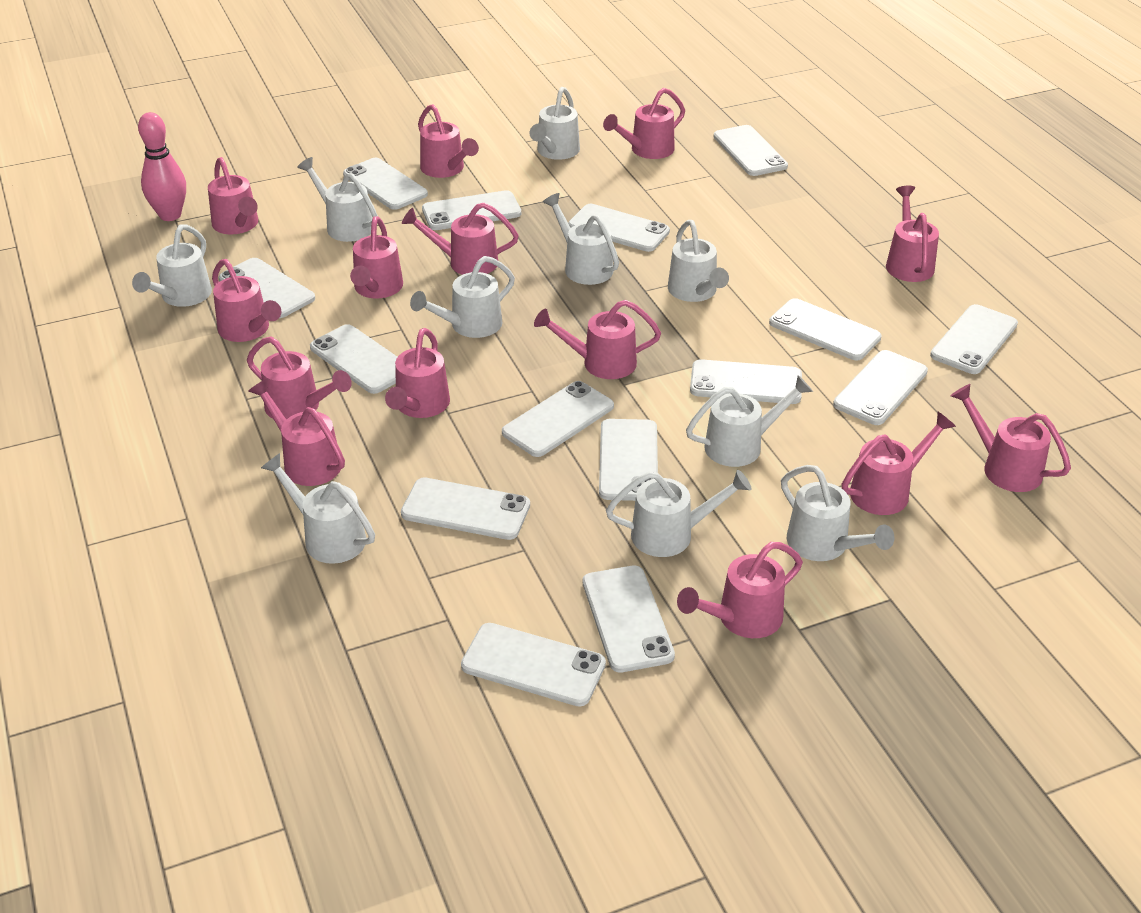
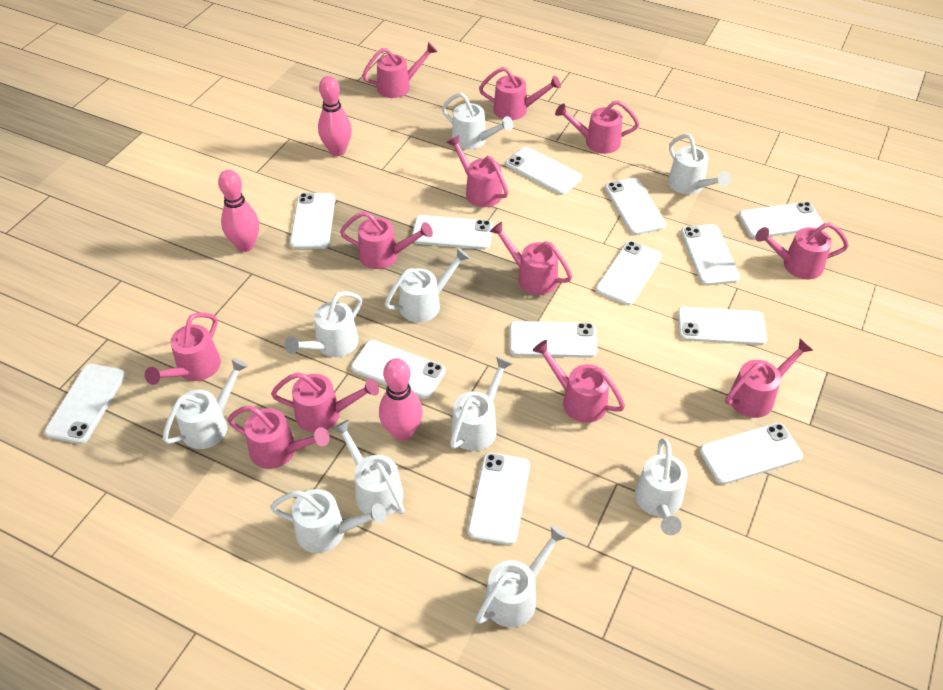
pink bowling pin: 1 -> 3
pink watering can: 14 -> 12
white phone: 15 -> 13

